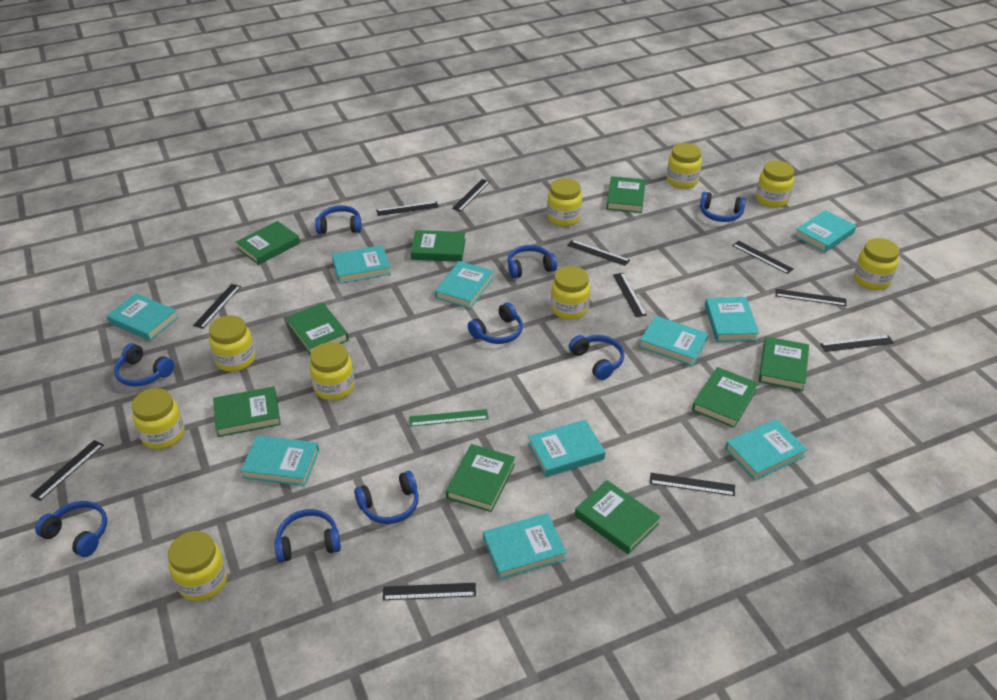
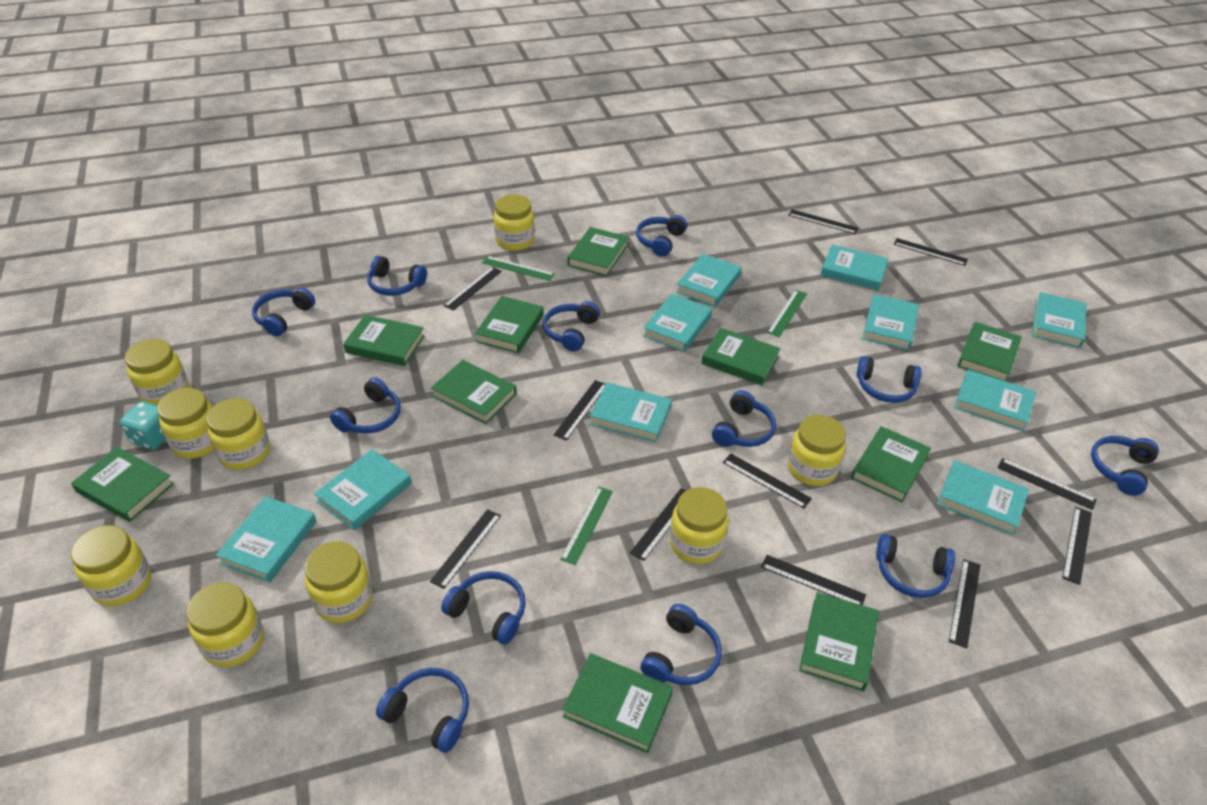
blue headphones: 9 -> 12
green book: 9 -> 10
green ruler: 1 -> 3
turquoise dice: 0 -> 1

